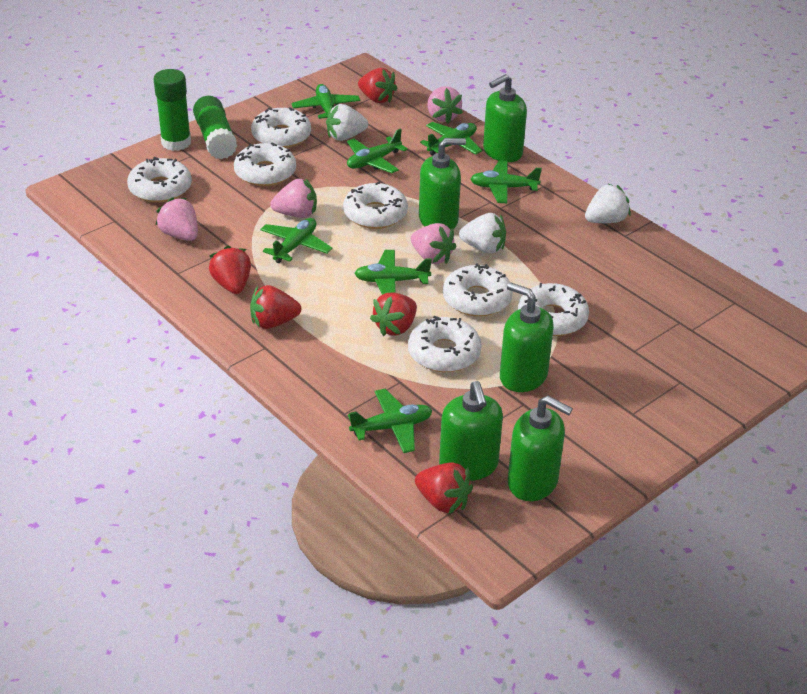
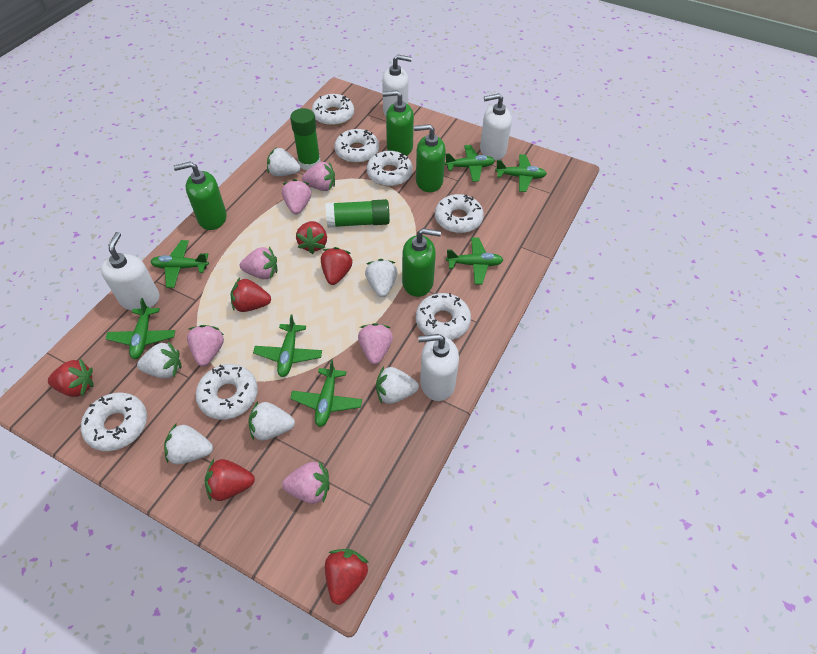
green soap dispenser: 5 -> 4
pink strawberry: 4 -> 6
red strawberry: 5 -> 6
white soap dispenser: 0 -> 4
white strawberry: 3 -> 6

